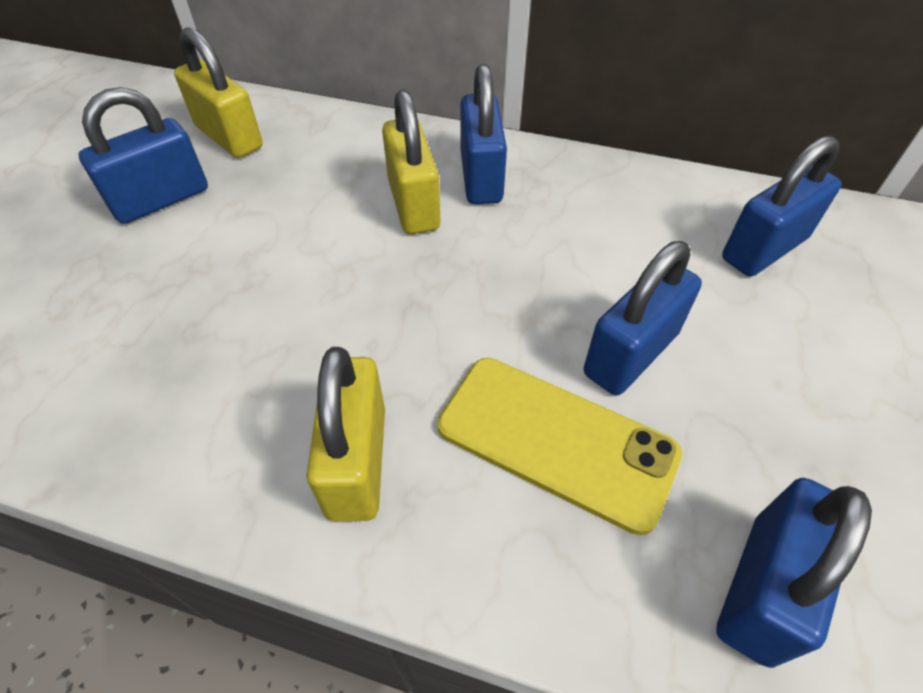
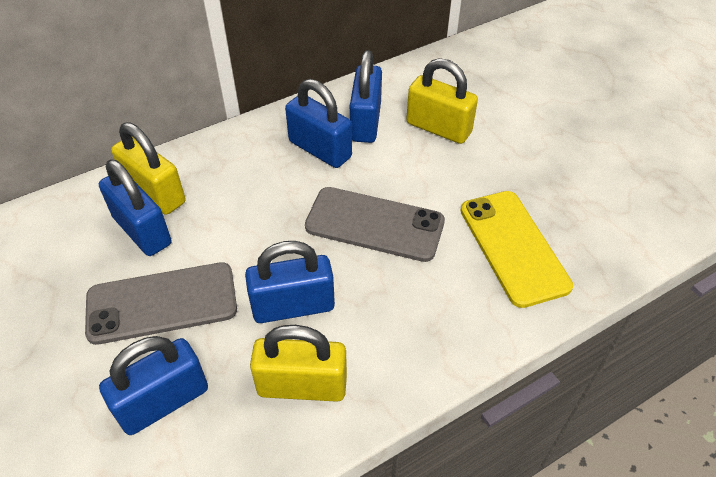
grey phone: 0 -> 2

